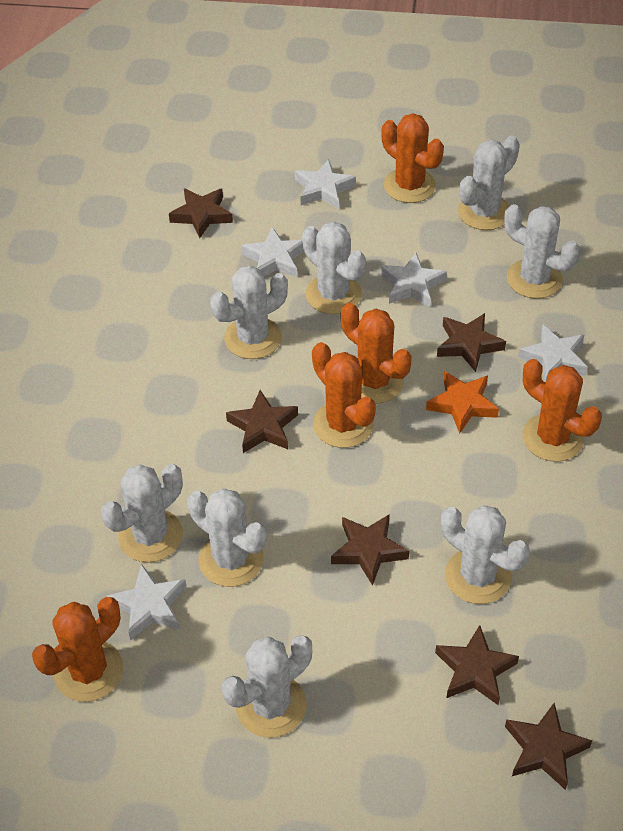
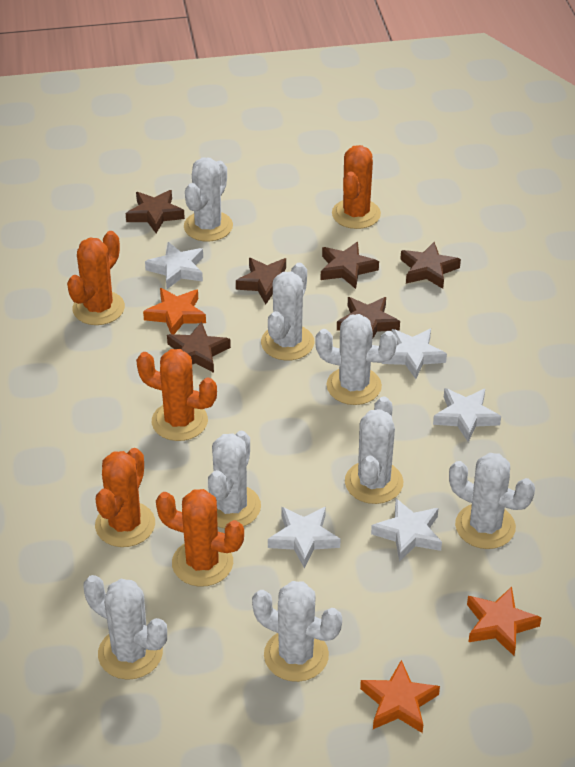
orange star: 1 -> 3

